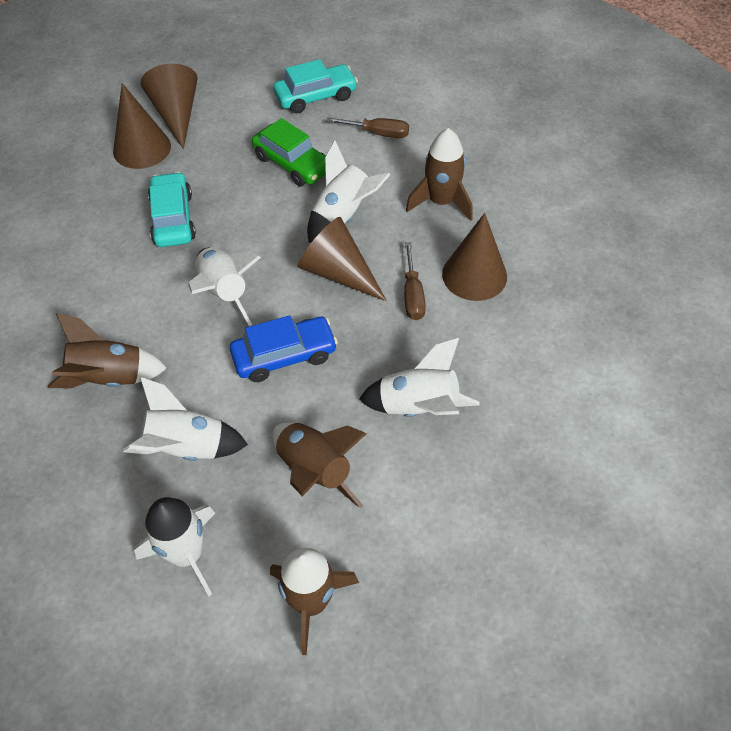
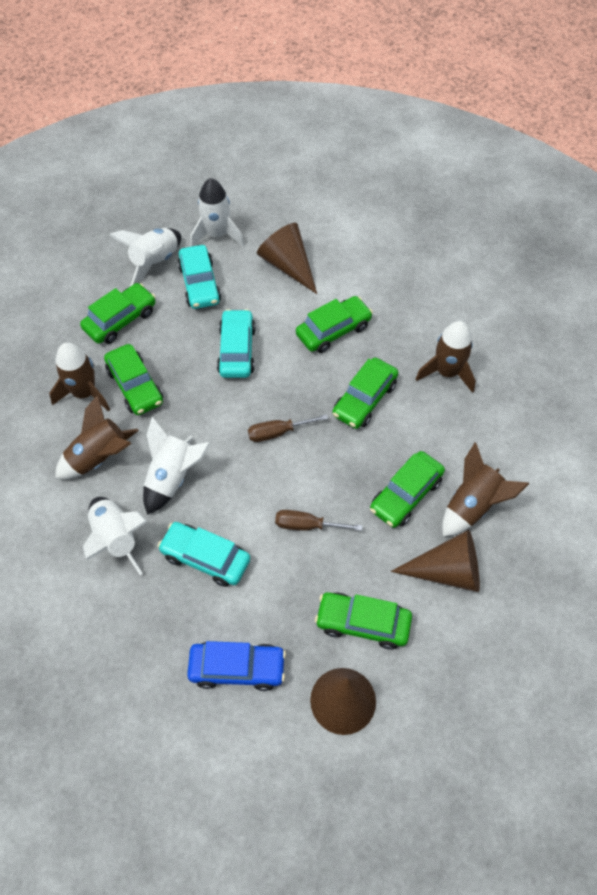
brown cone: 4 -> 3
green car: 1 -> 6
turquoise car: 2 -> 3
white rocket: 5 -> 4

